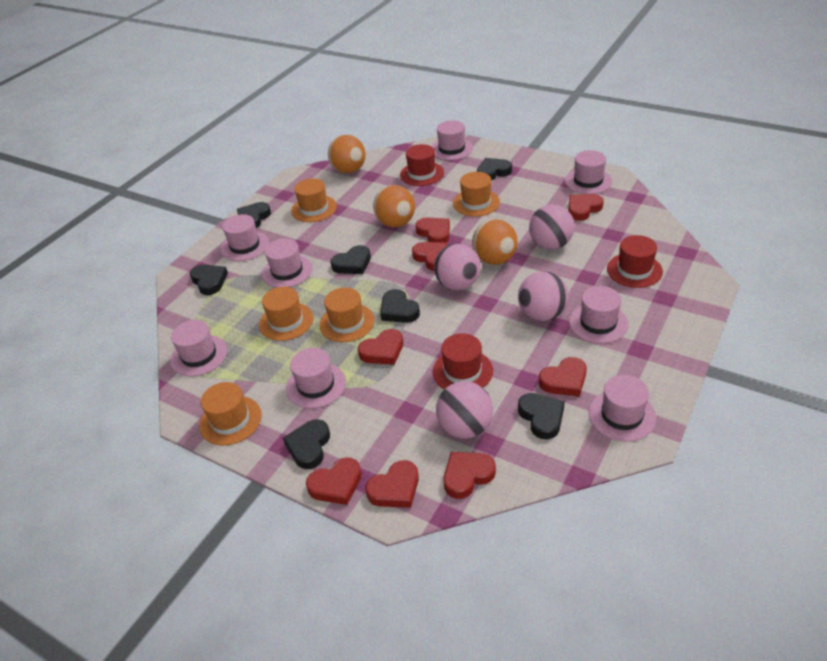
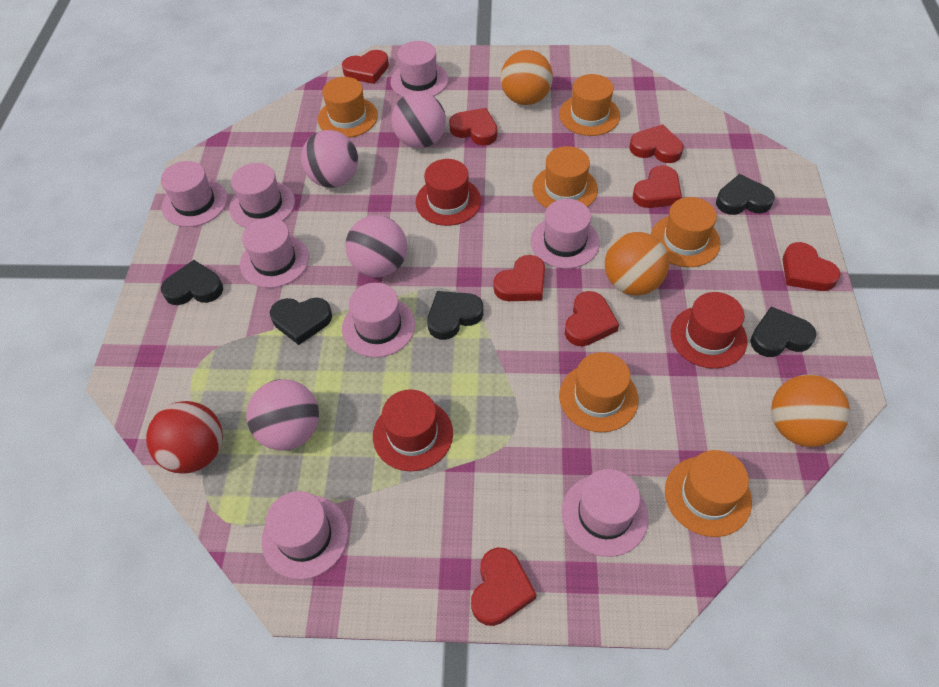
black heart: 7 -> 5
orange hat: 5 -> 6
red ball: 0 -> 1

